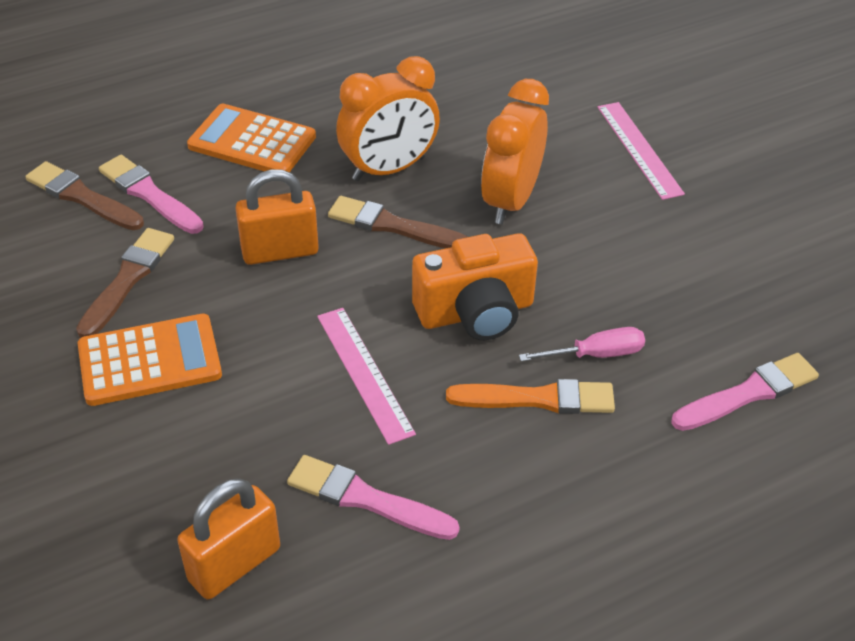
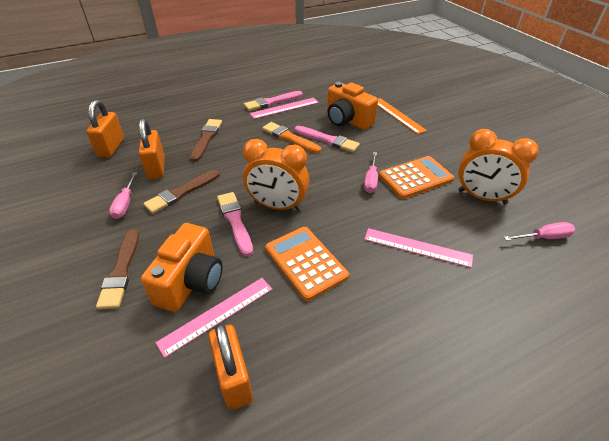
orange camera: 1 -> 2
orange padlock: 2 -> 3
orange ruler: 0 -> 1
pink ruler: 2 -> 3
pink screwdriver: 1 -> 3

